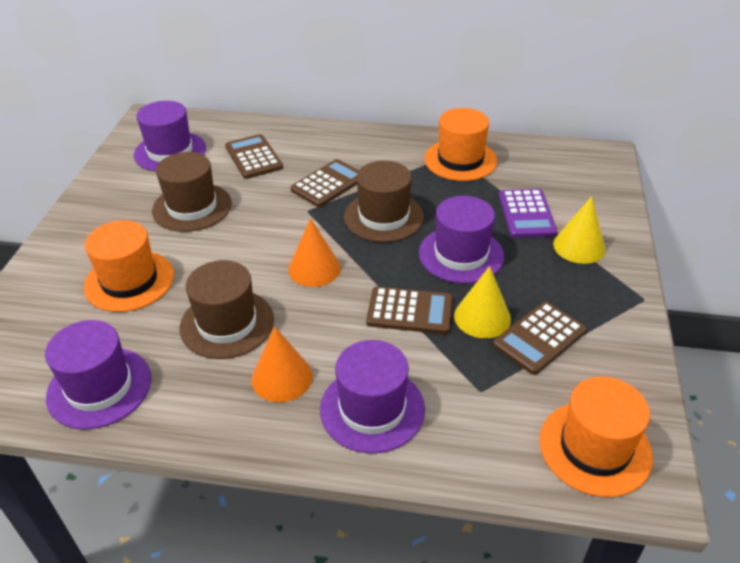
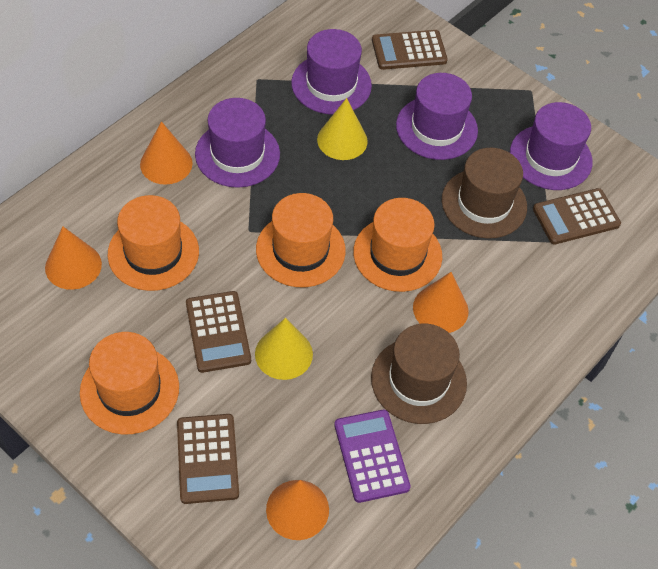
brown hat: 3 -> 2
orange cone: 2 -> 4
orange hat: 3 -> 4

